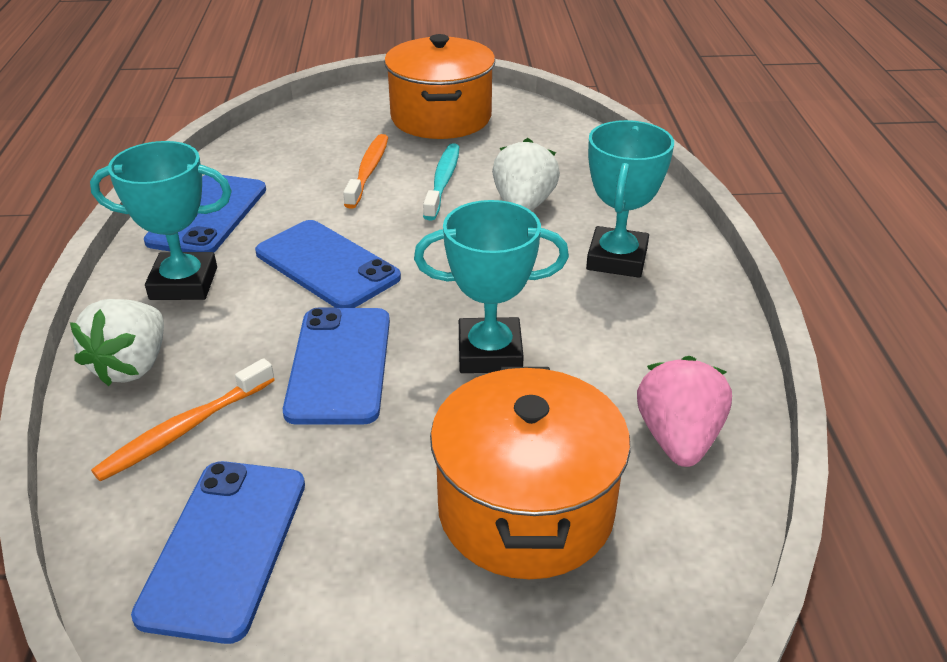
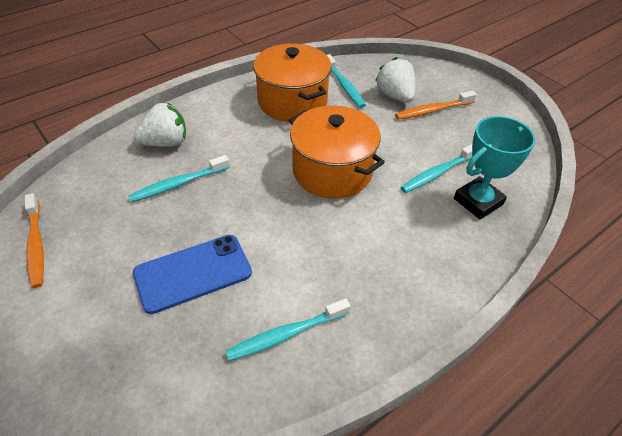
blue phone: 4 -> 1
pink strawberry: 1 -> 0
turquoise toothbrush: 1 -> 4
turquoise trophy: 3 -> 1

